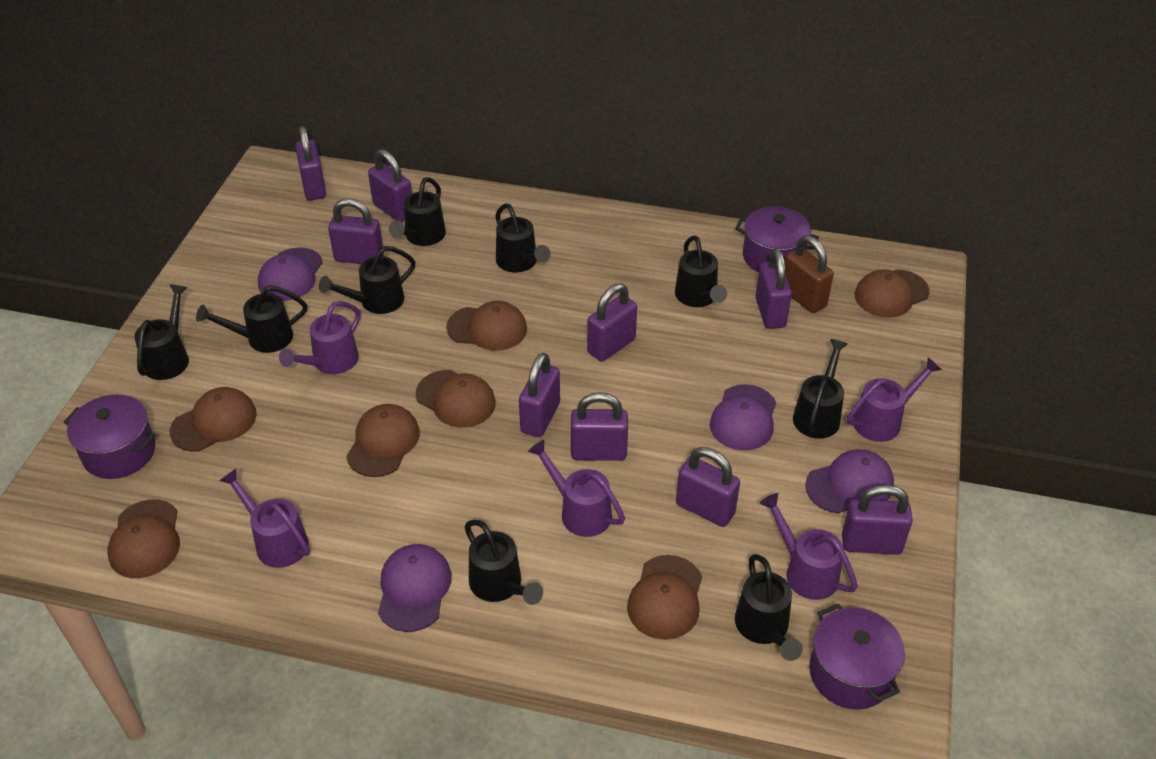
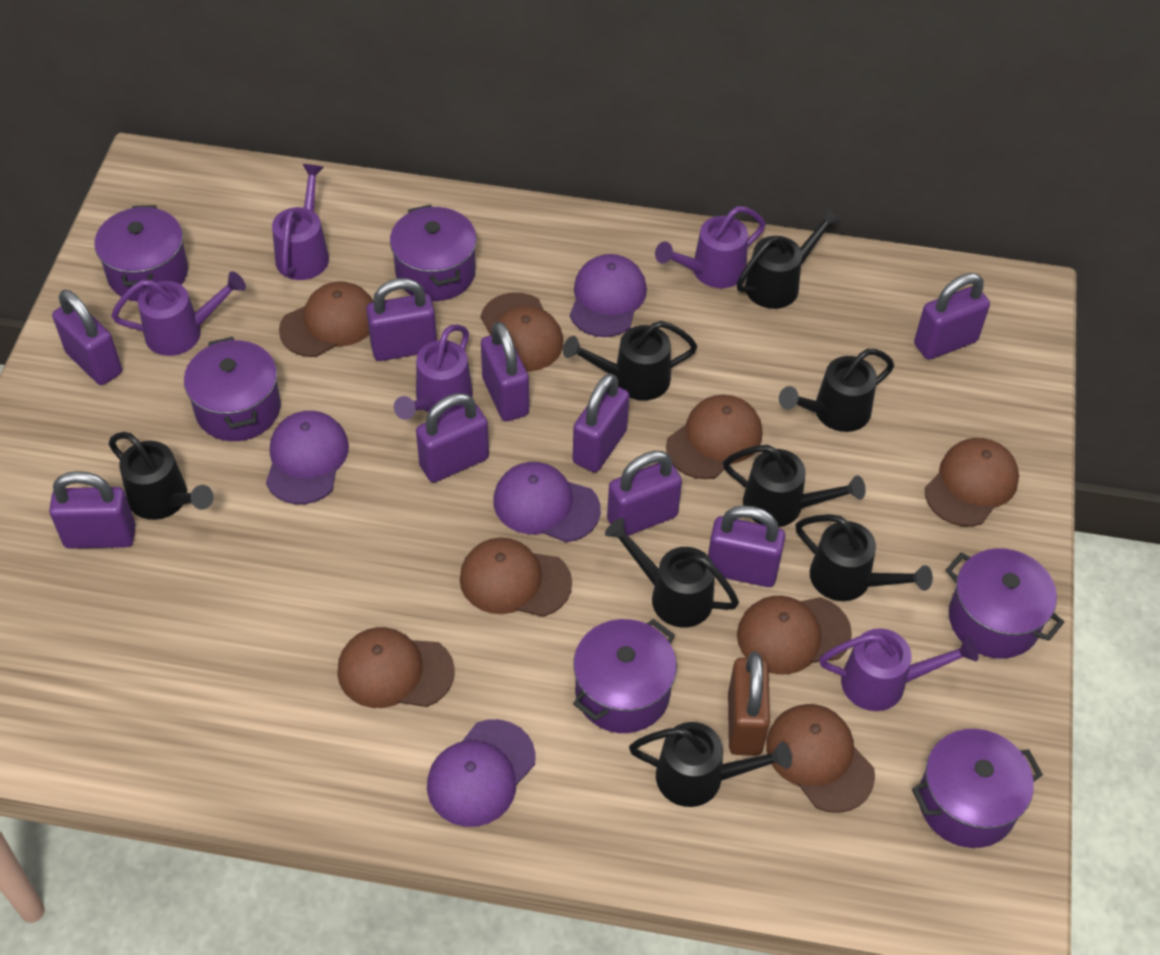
black watering can: 9 -> 8
brown cap: 7 -> 8
purple pot: 3 -> 6

